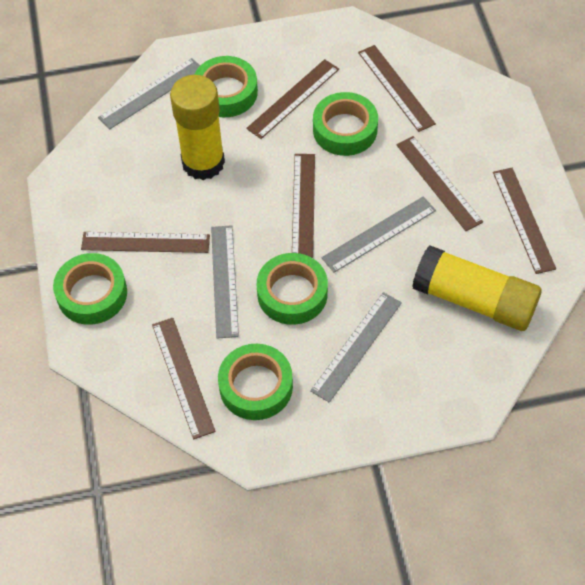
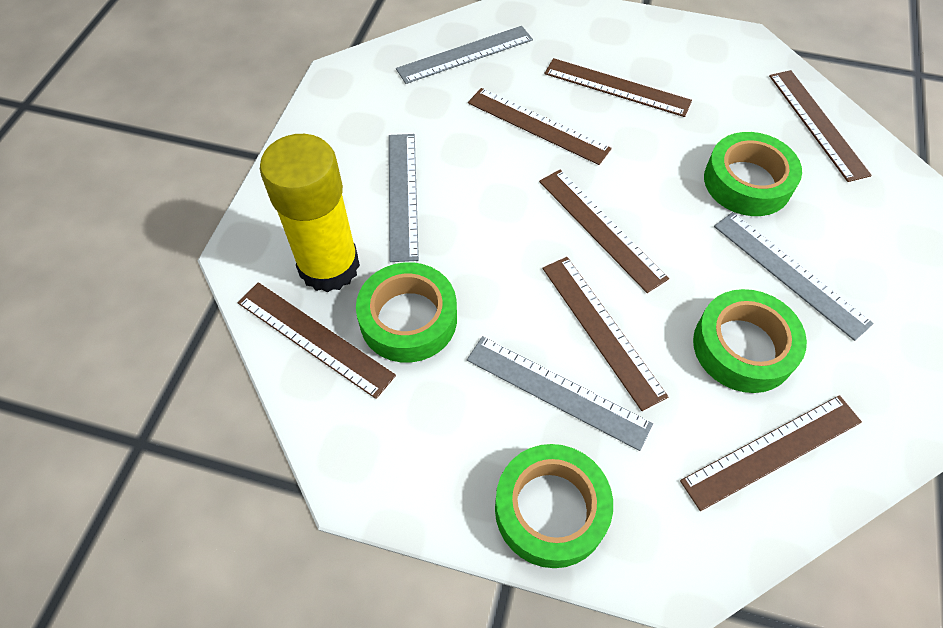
green tape: 5 -> 4
yellow glue stick: 2 -> 1

